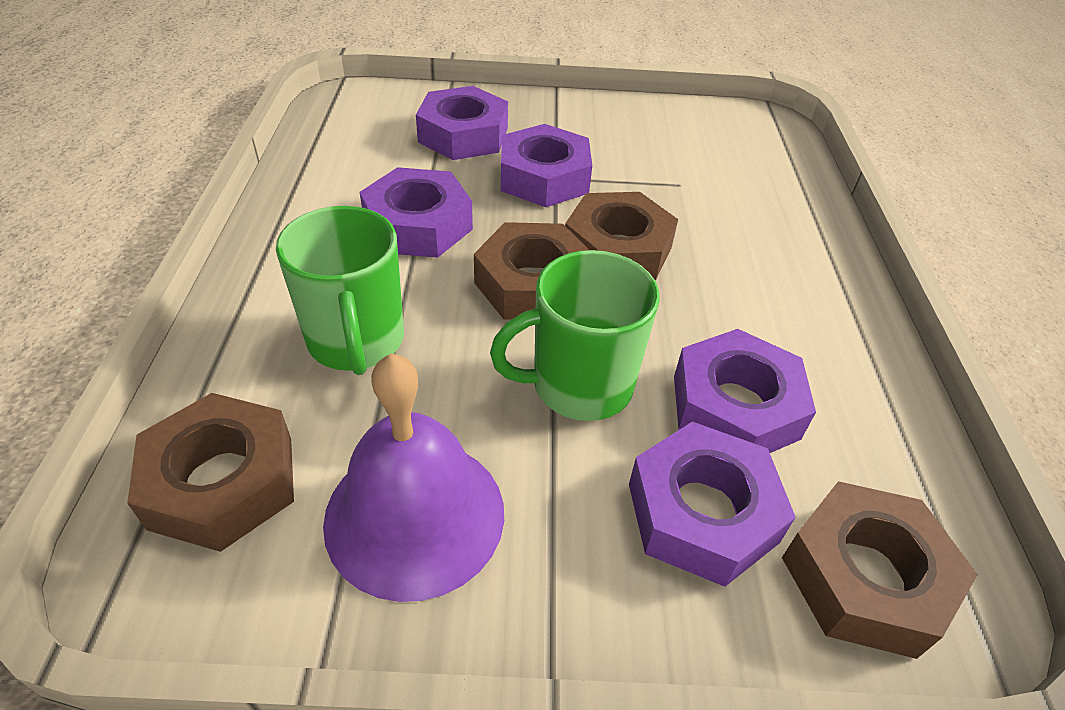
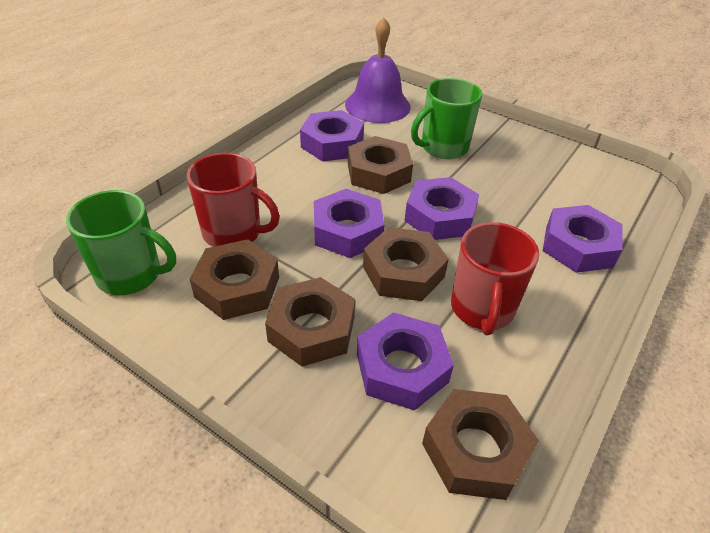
brown nut: 4 -> 5
red mug: 0 -> 2

